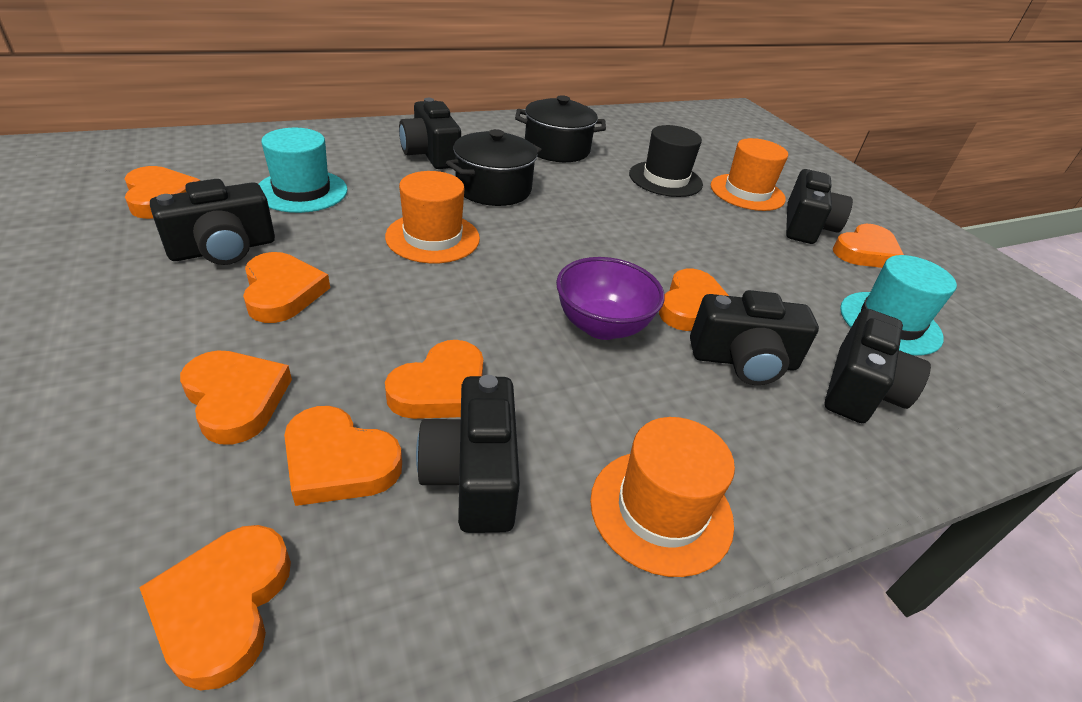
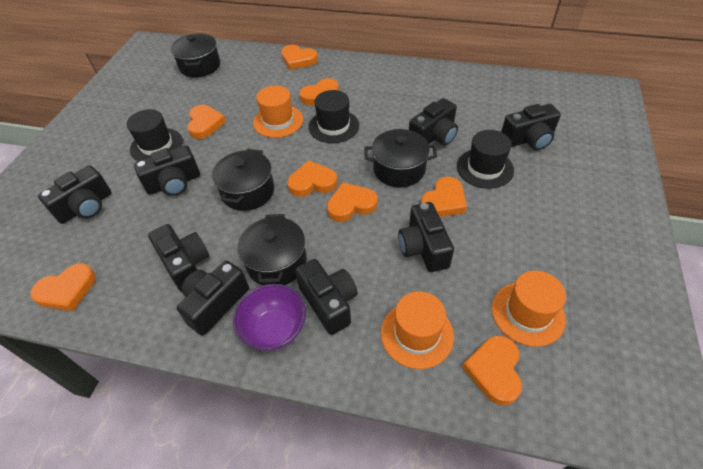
black camera: 6 -> 8
black hat: 1 -> 3
black pot: 2 -> 4
turquoise hat: 2 -> 0

